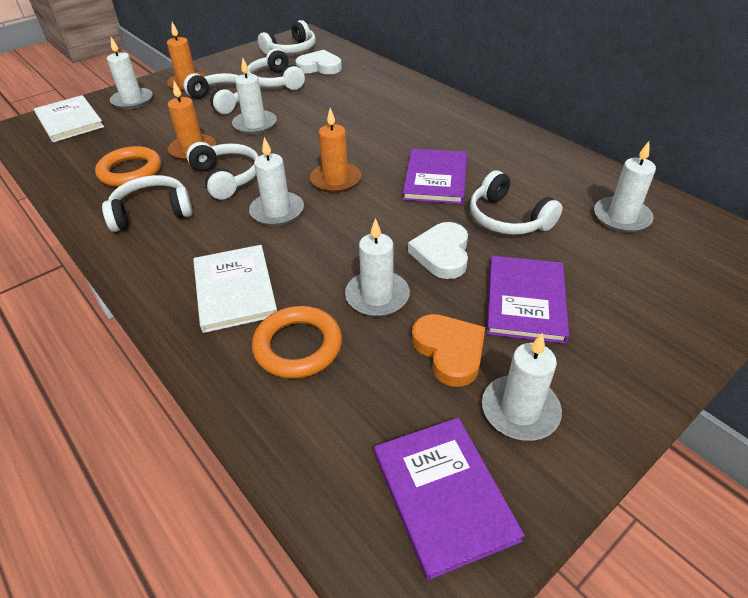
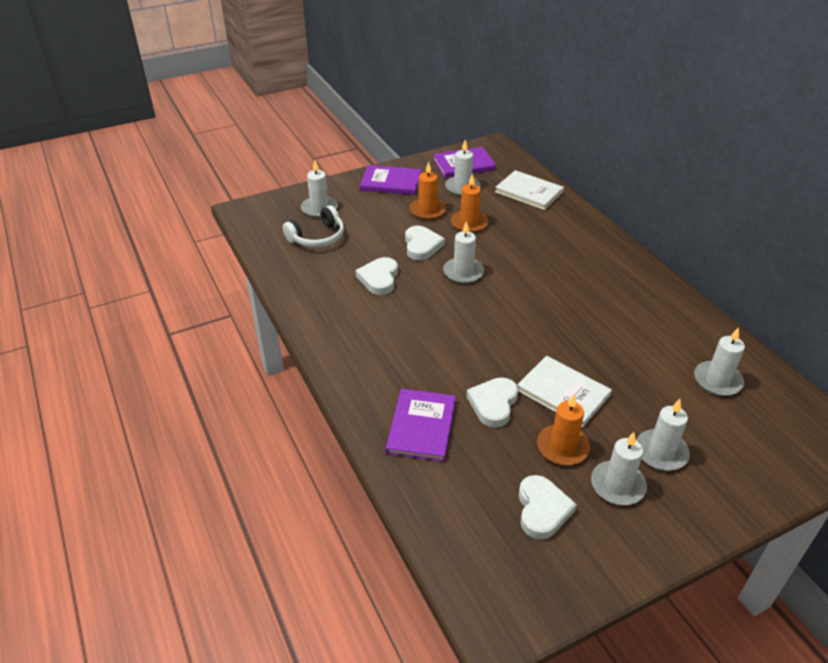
orange heart: 1 -> 0
orange ring: 2 -> 0
white headphones: 6 -> 1
white heart: 2 -> 4

